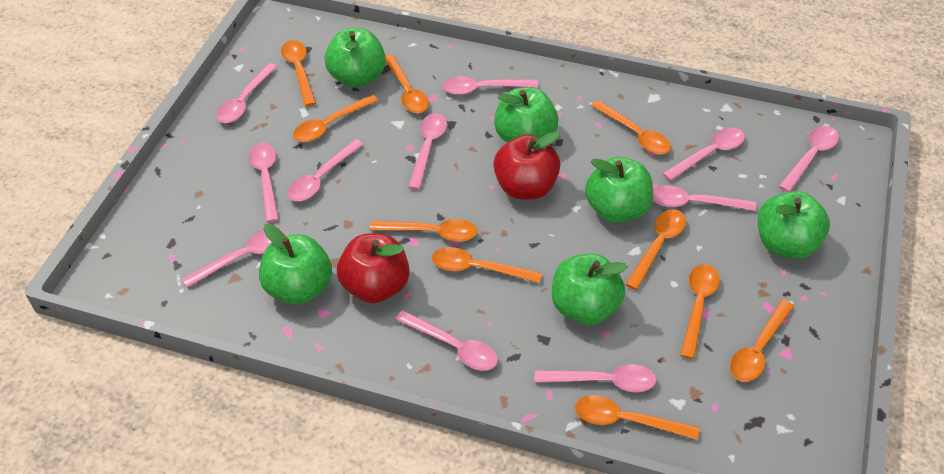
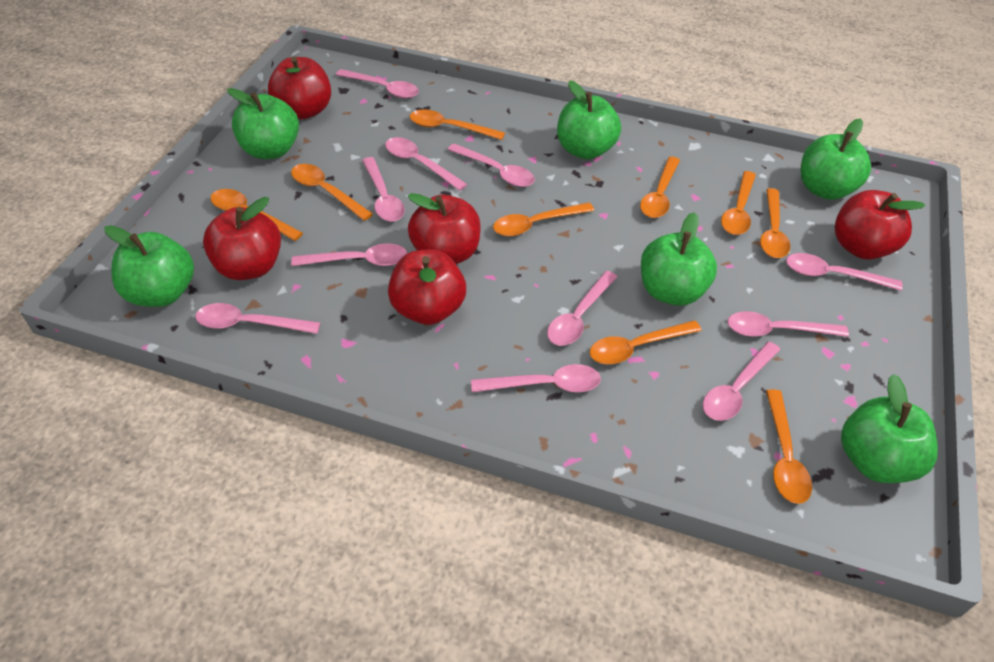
orange spoon: 10 -> 9
red apple: 2 -> 5

